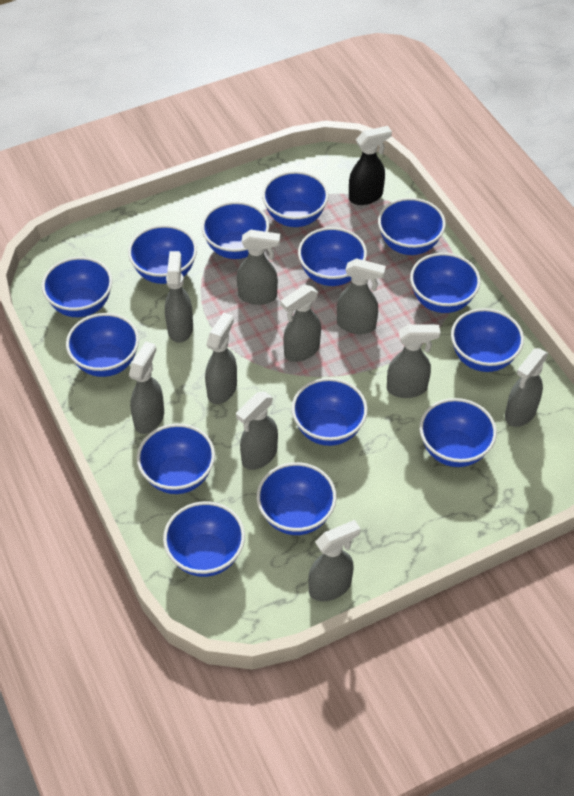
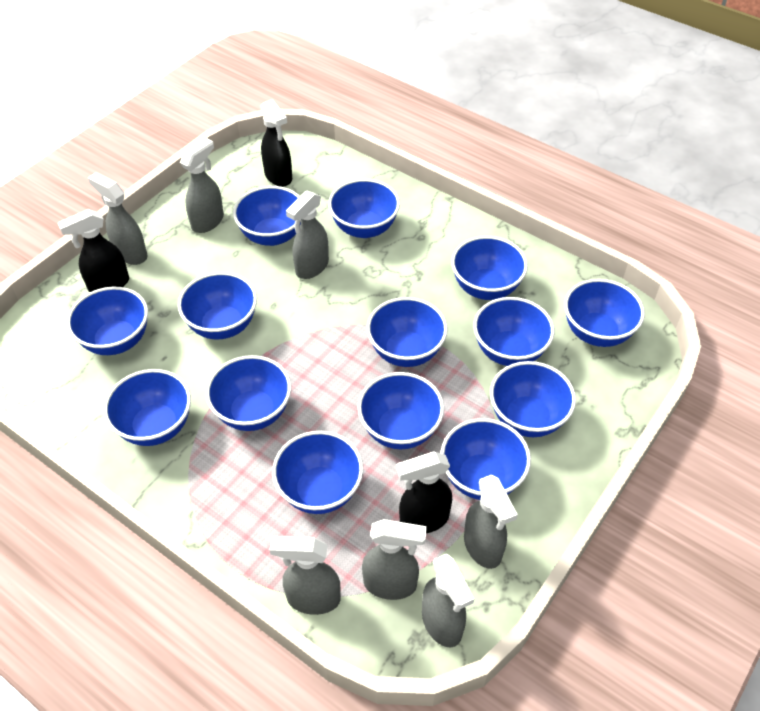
black spray bottle: 1 -> 3
grey spray bottle: 10 -> 7

